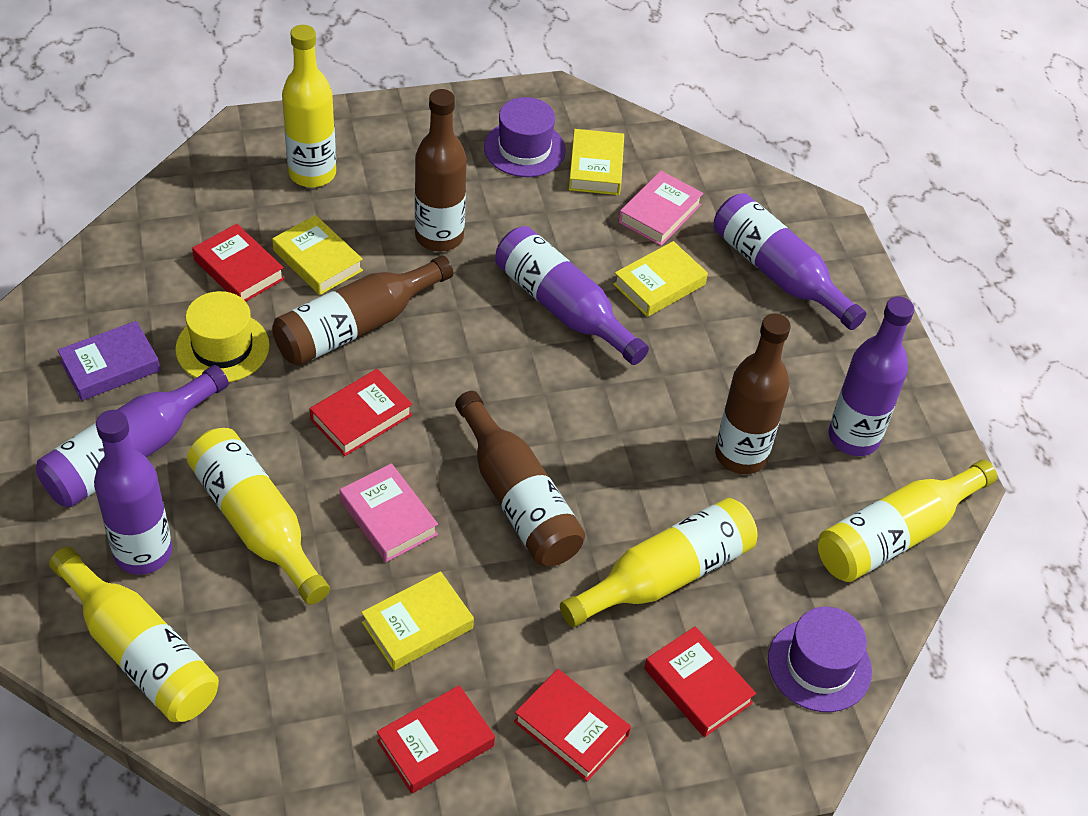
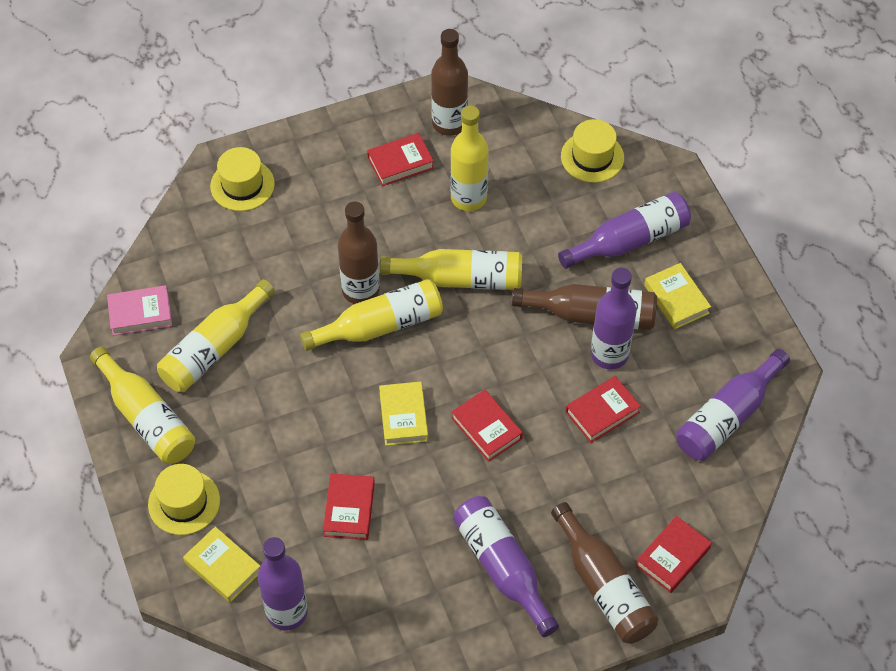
pink book: 2 -> 1
purple book: 1 -> 0
purple hat: 2 -> 0
yellow book: 4 -> 3
yellow hat: 1 -> 3

